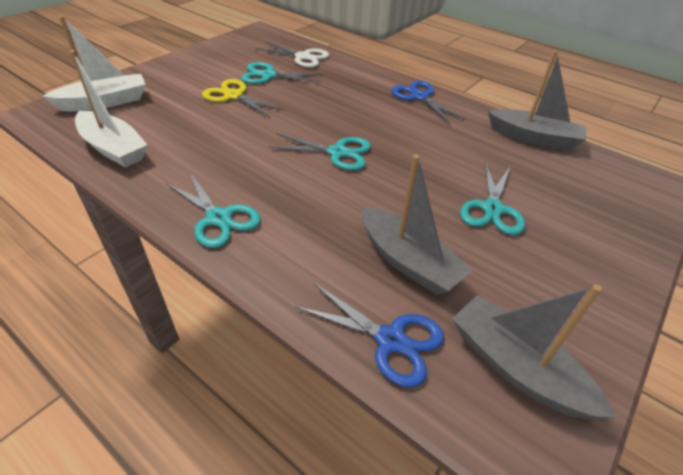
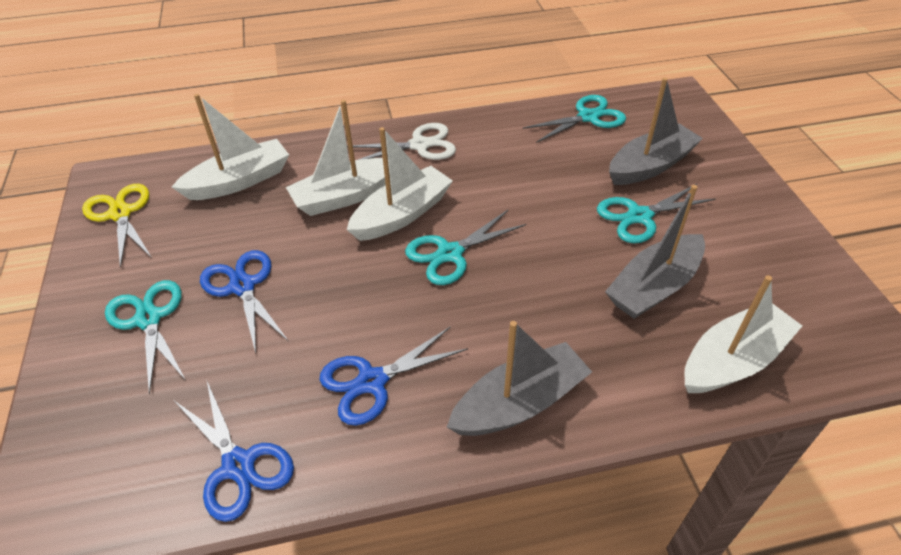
blue scissors: 2 -> 3
white boat: 2 -> 4

